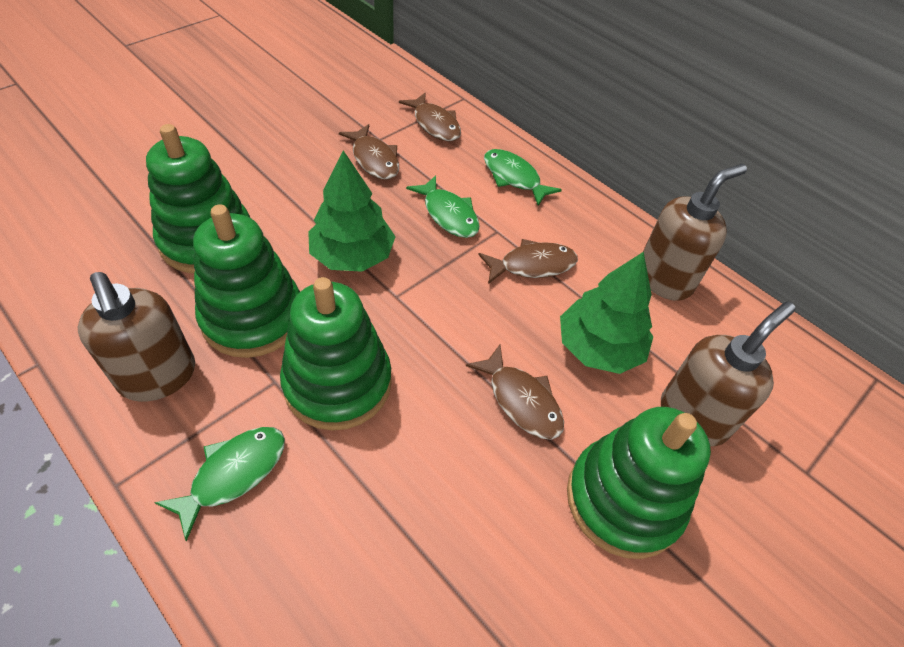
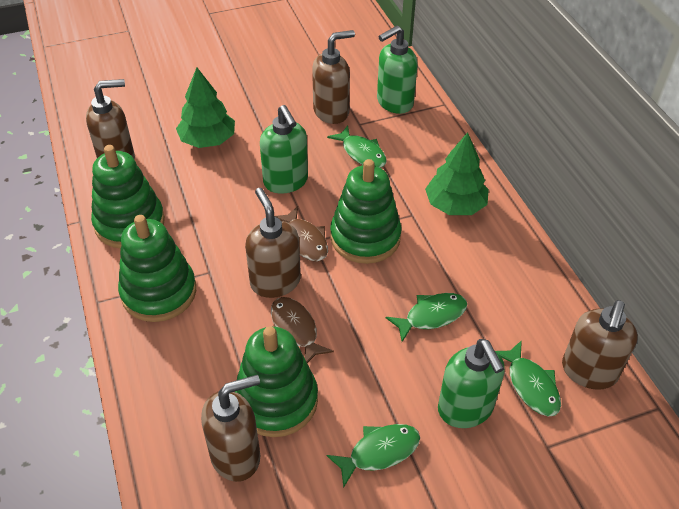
brown fish: 4 -> 2
brown soap dispenser: 3 -> 5
green fish: 3 -> 4
green soap dispenser: 0 -> 3

